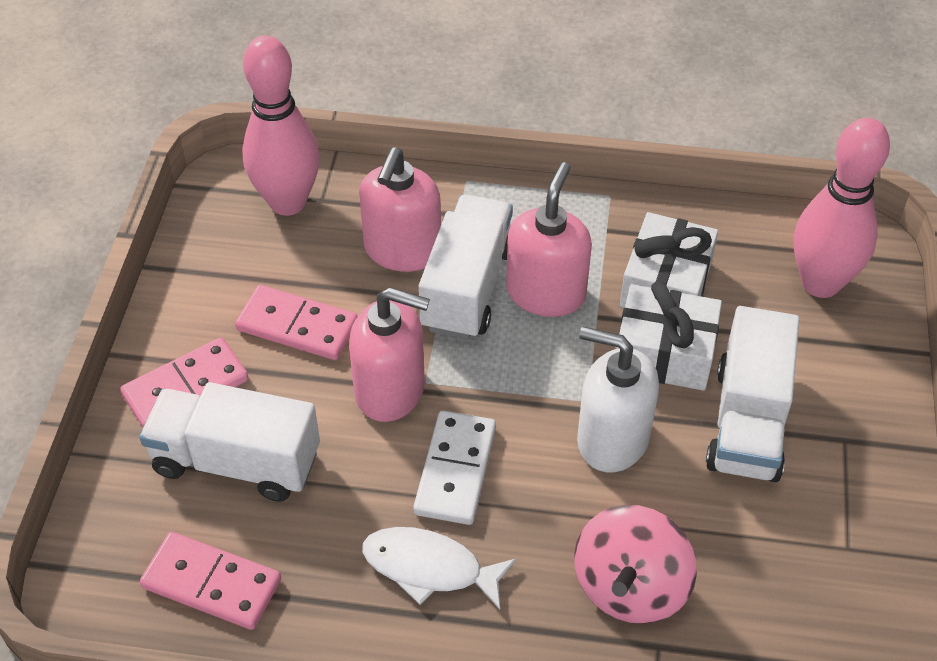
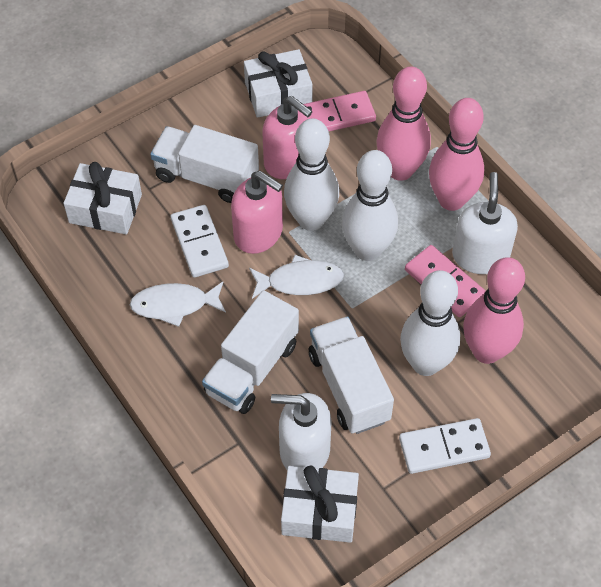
pink bowling pin: 2 -> 3
pink domino: 3 -> 2
pink soap dispenser: 3 -> 2
pink spinning top: 1 -> 0
white bowling pin: 0 -> 3
white domino: 1 -> 2
white fish: 1 -> 2
white gift: 2 -> 3
white soap dispenser: 1 -> 2

